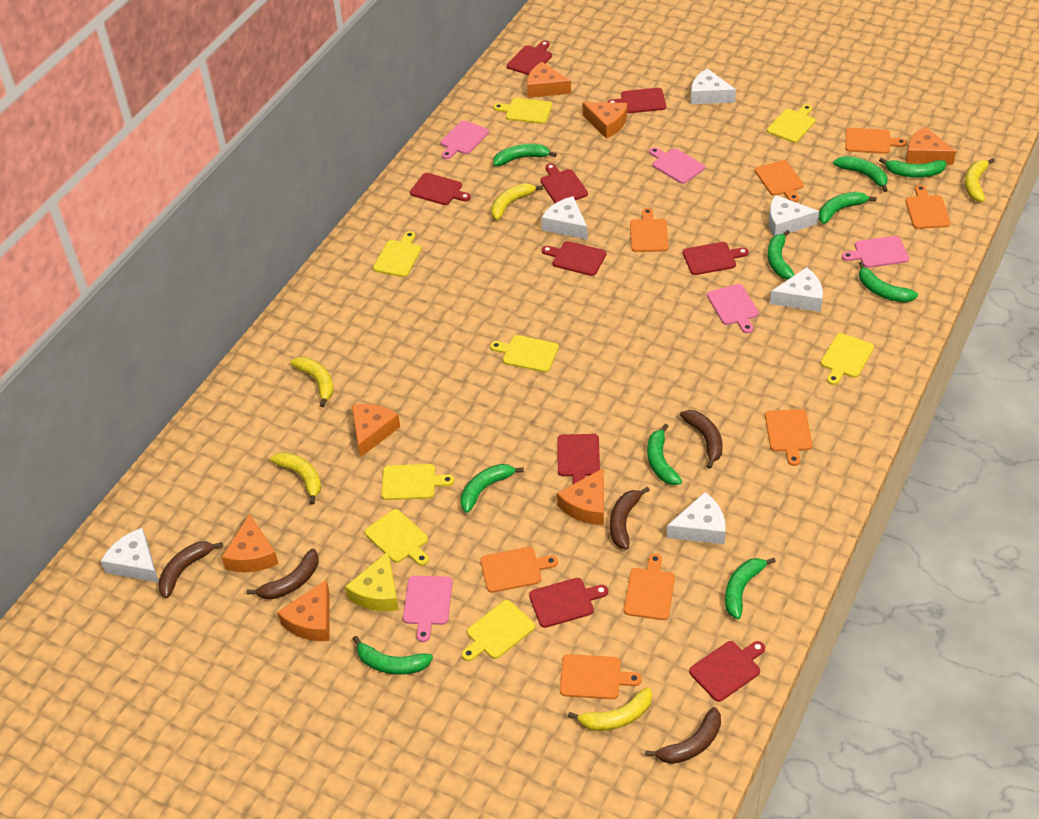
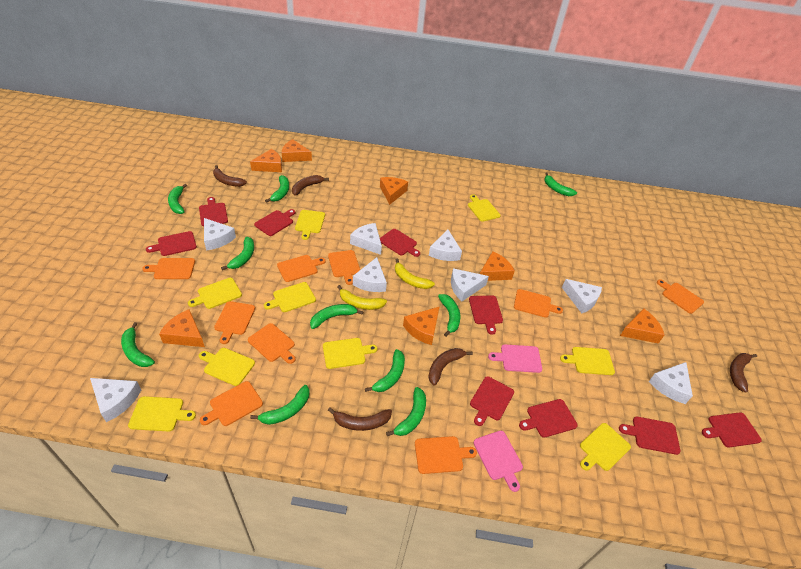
orange cutting board: 8 -> 9
pink cutting board: 5 -> 2
white cheese: 6 -> 8
yellow banana: 5 -> 2
yellow cheese: 1 -> 0
yellow cutting board: 8 -> 9

